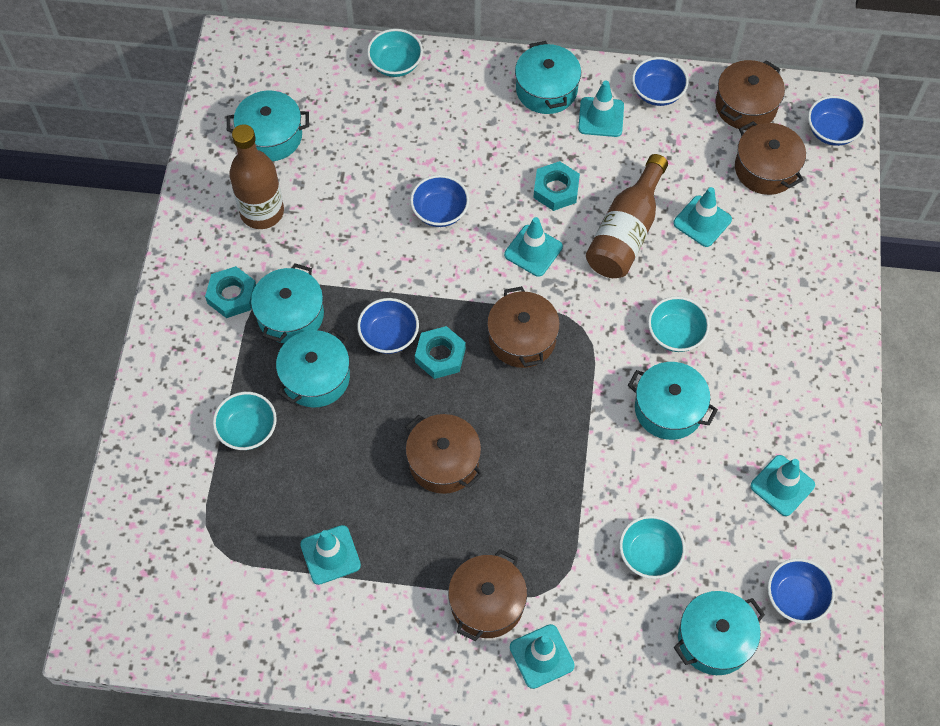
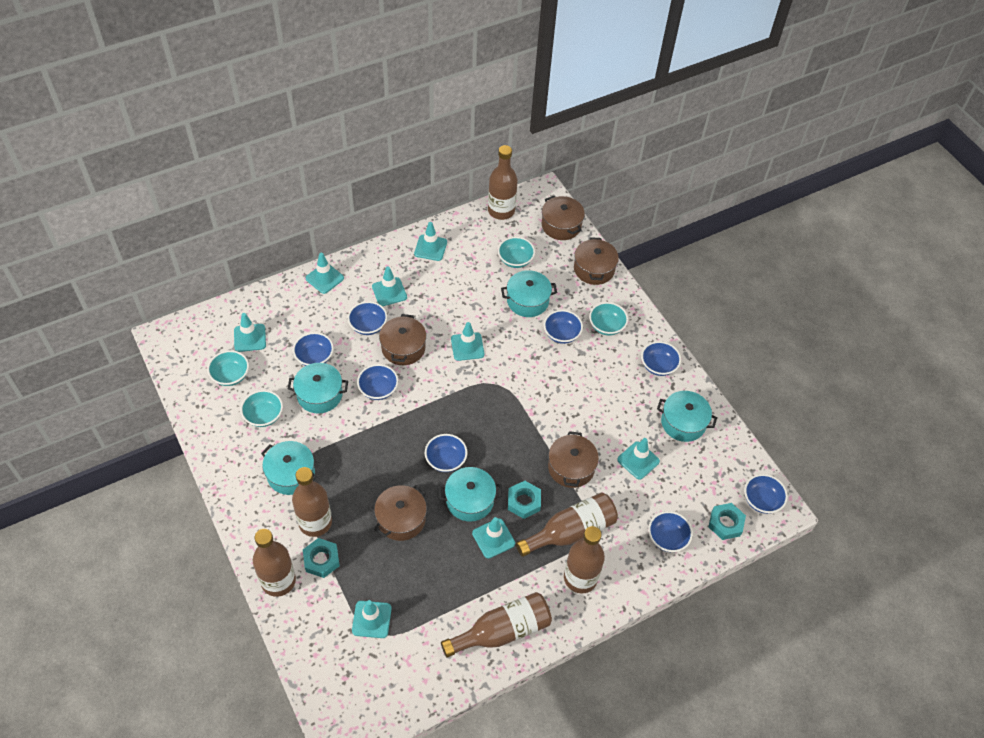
blue bowl: 5 -> 8
brown bottle: 2 -> 6
turquoise pot: 6 -> 5
turquoise traffic cone: 6 -> 8

